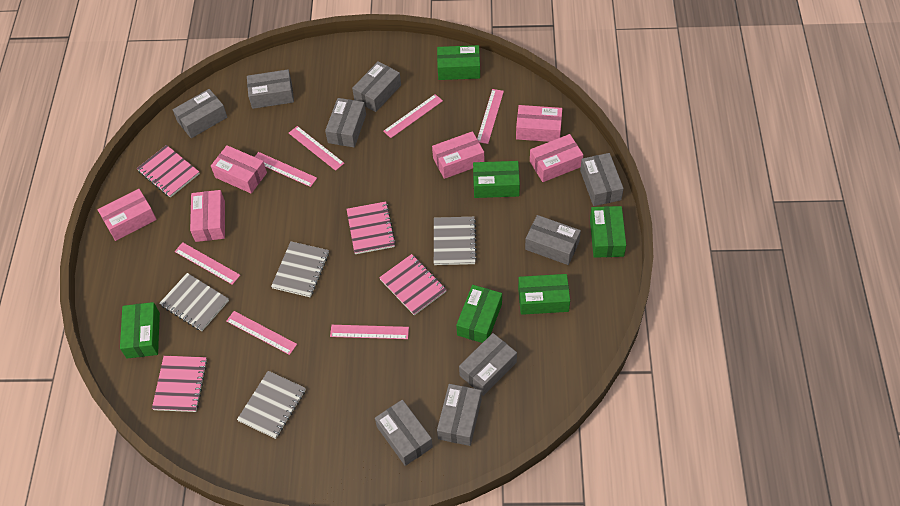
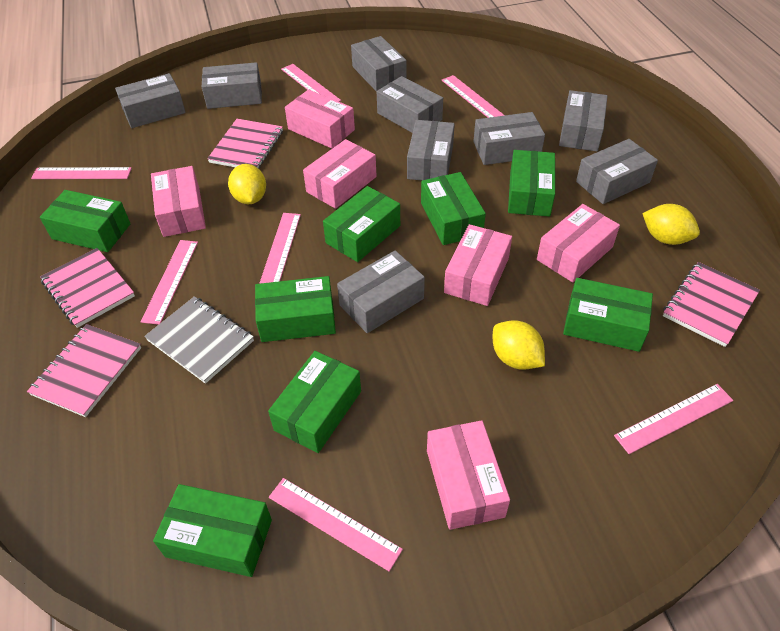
green box: 6 -> 8
grey notebook: 4 -> 1
yellow lemon: 0 -> 3

